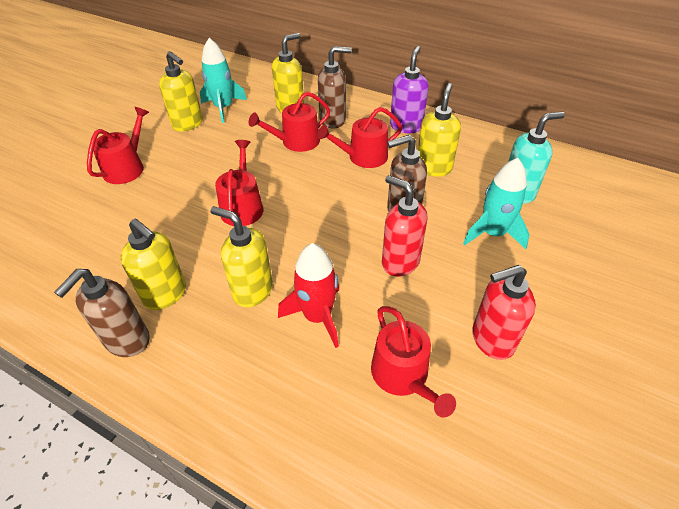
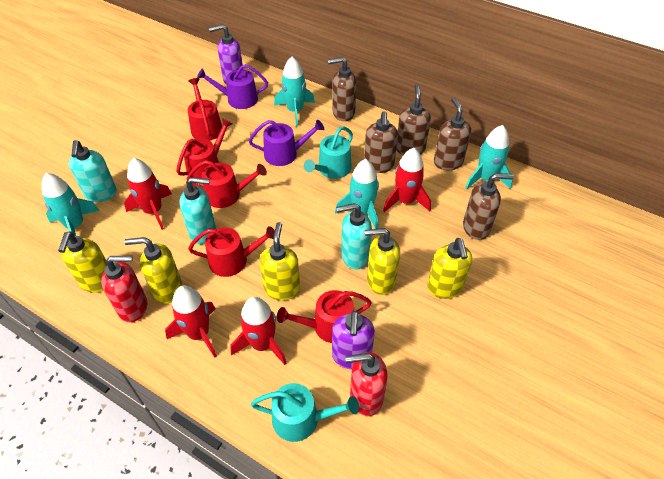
brown soap dispenser: 3 -> 5
purple soap dispenser: 1 -> 2
purple watering can: 0 -> 2
red rocket: 1 -> 4
turquoise rocket: 2 -> 4
turquoise soap dispenser: 1 -> 3
turquoise watering can: 0 -> 2

